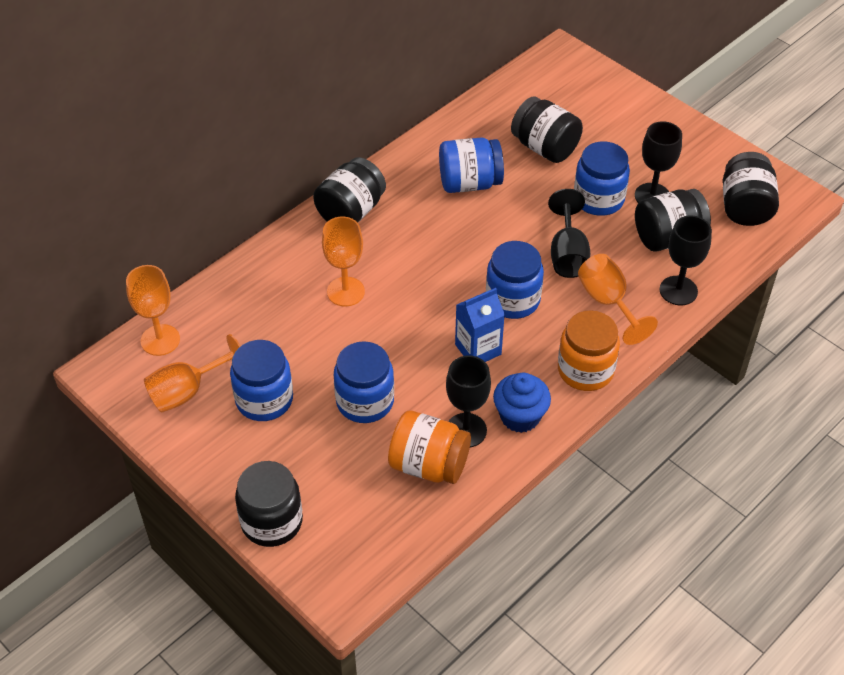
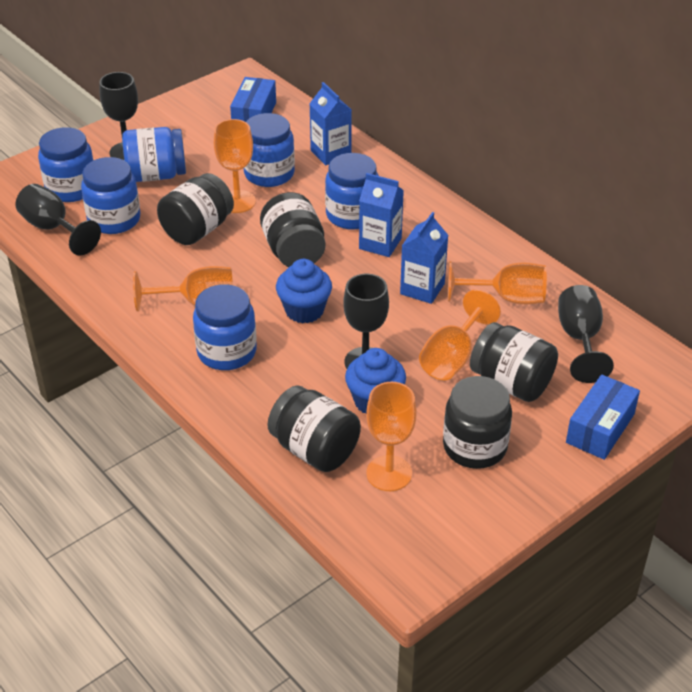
blue box: 0 -> 2
blue carton: 1 -> 3
blue cupcake: 1 -> 2
blue jar: 5 -> 6
orange goblet: 4 -> 5
orange jar: 2 -> 0

